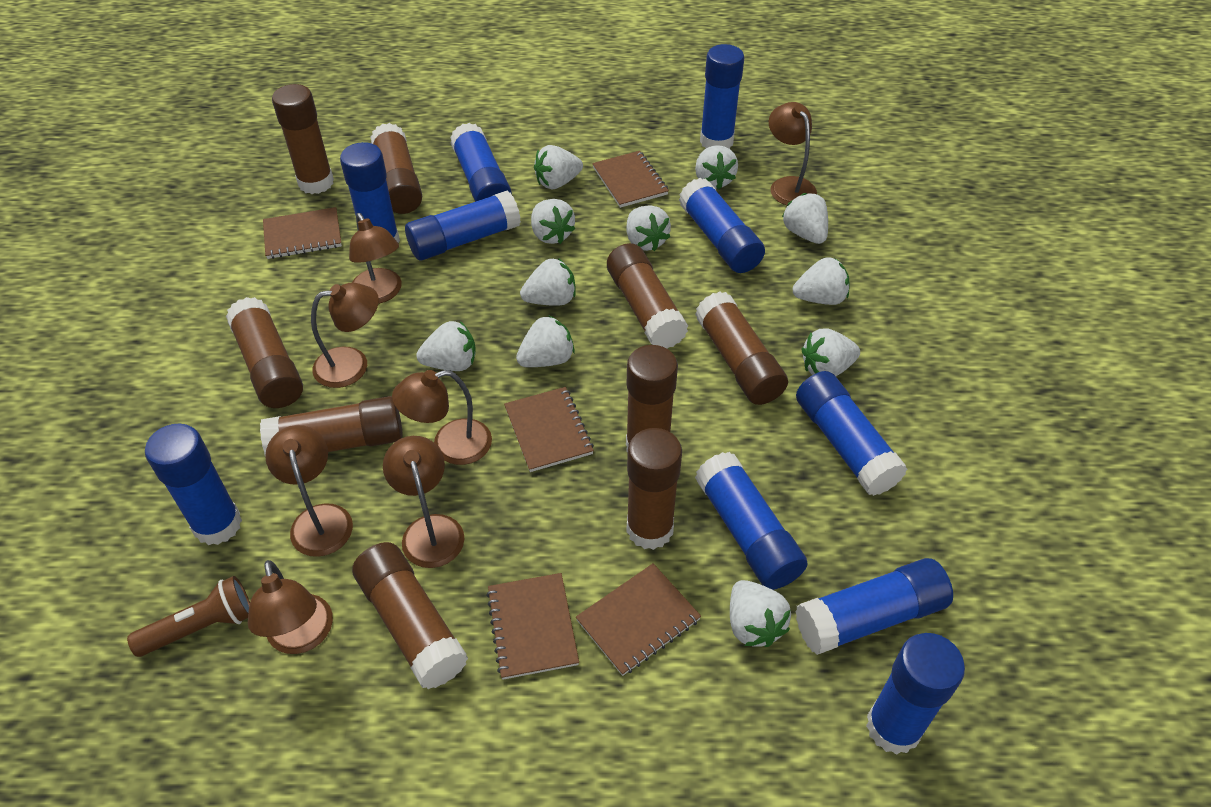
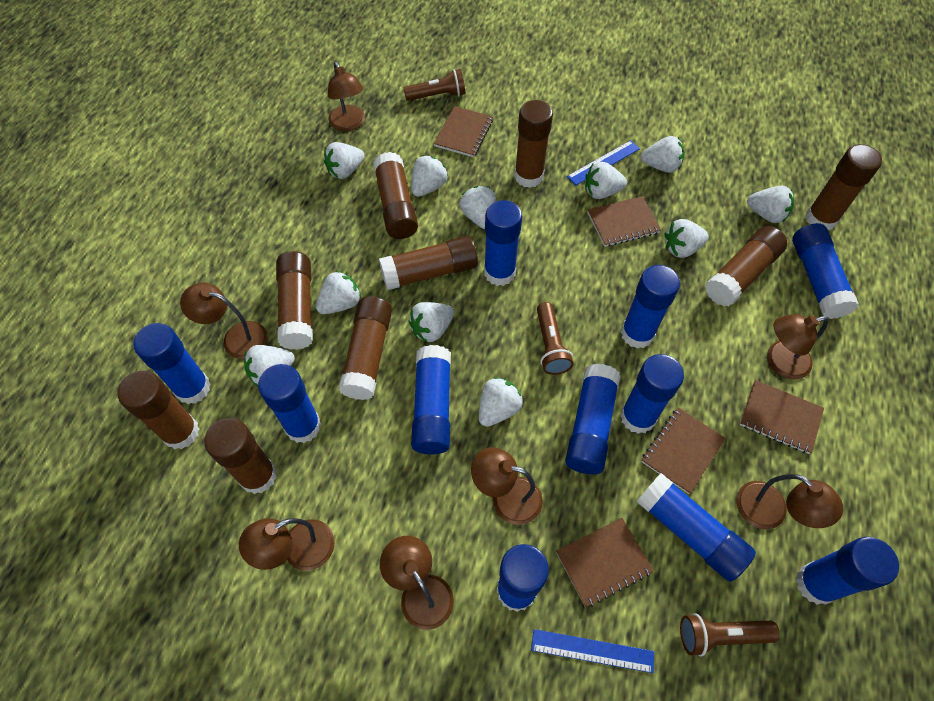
blue glue stick: 10 -> 11
blue ruler: 0 -> 2
brown flashlight: 1 -> 3

